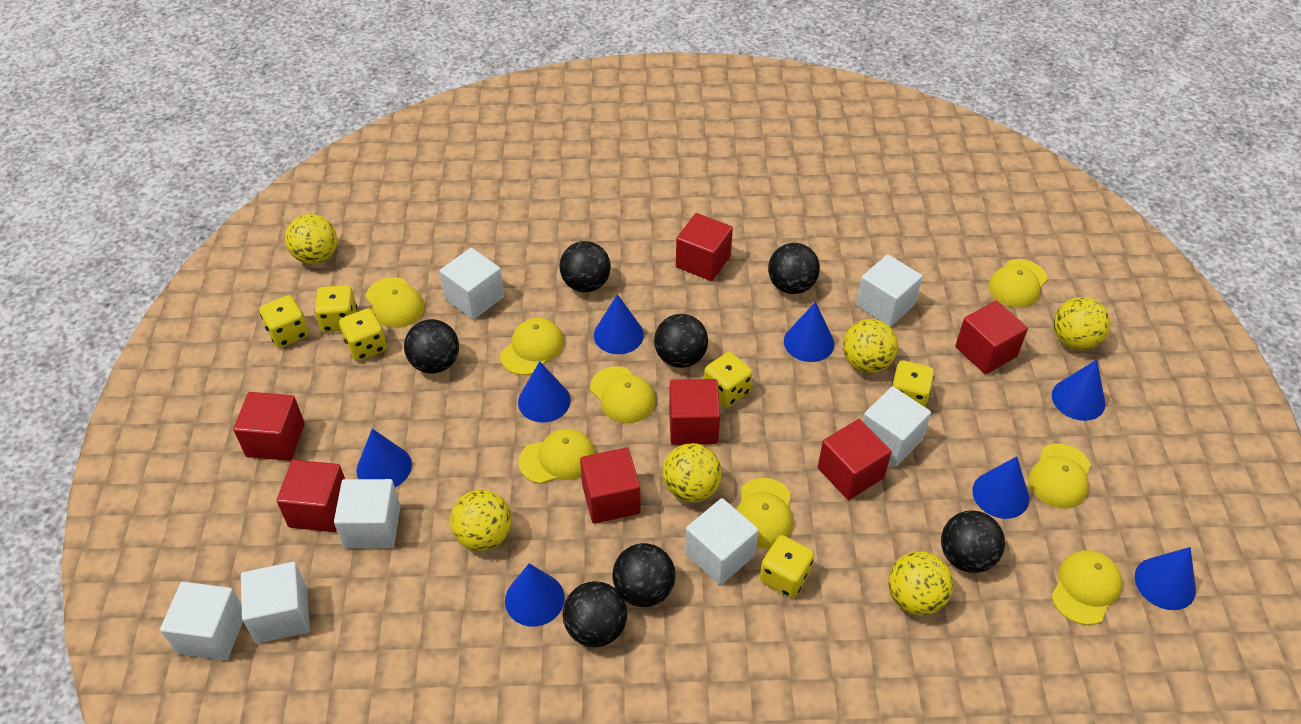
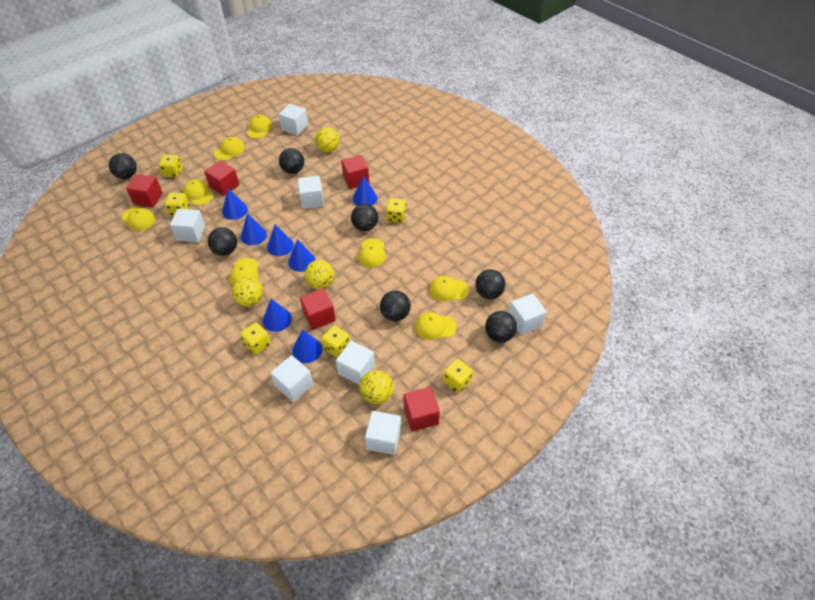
blue cone: 8 -> 7
red cube: 7 -> 5
yellow ball: 6 -> 4

